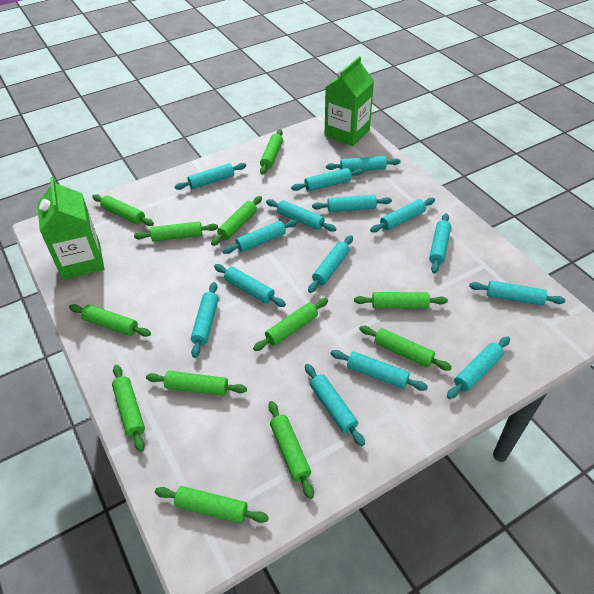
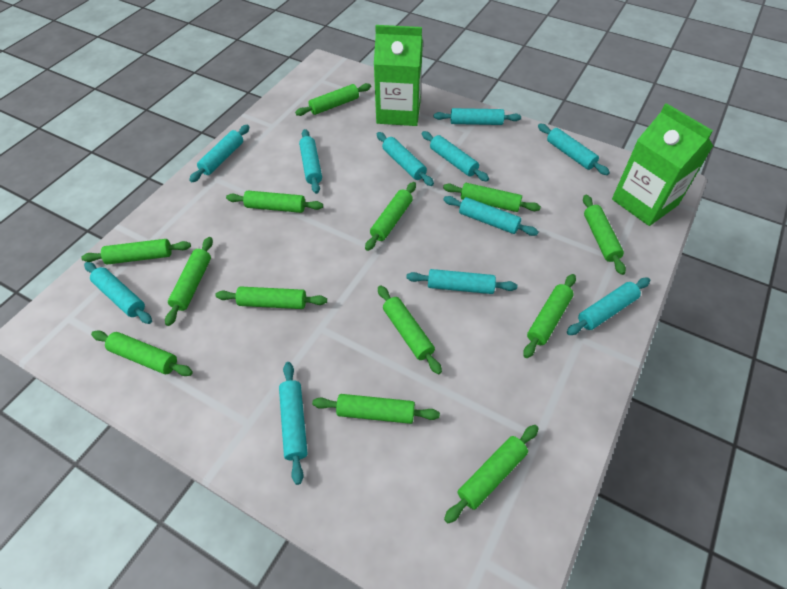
green rolling pin: 12 -> 13
turquoise rolling pin: 15 -> 11

